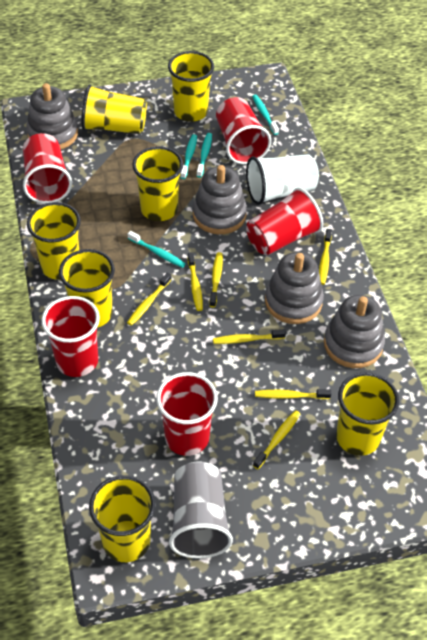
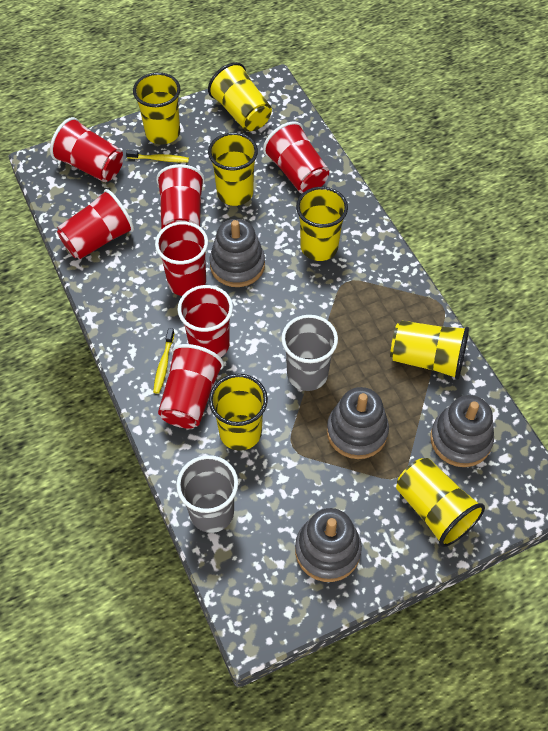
grey cup: 1 -> 2
red cup: 5 -> 7
turquoise toothbrush: 4 -> 0
white cup: 1 -> 0
yellow toothbrush: 7 -> 2

